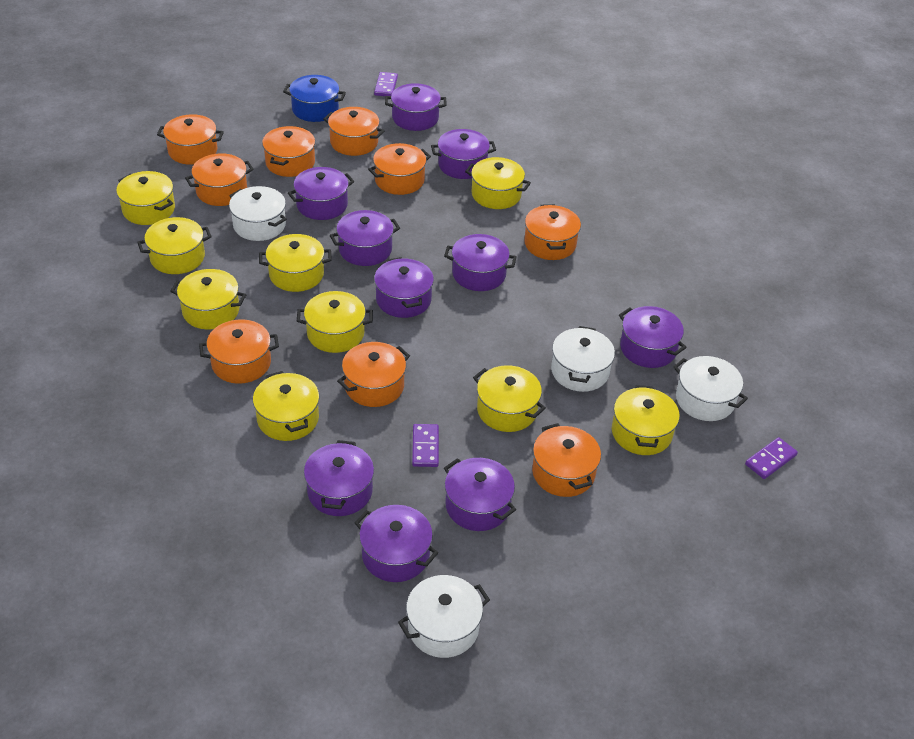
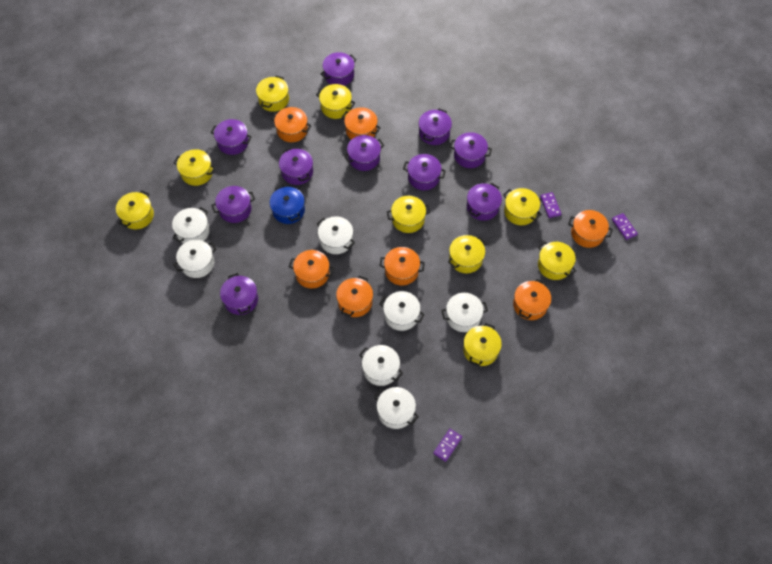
orange pot: 9 -> 7
white pot: 4 -> 7

